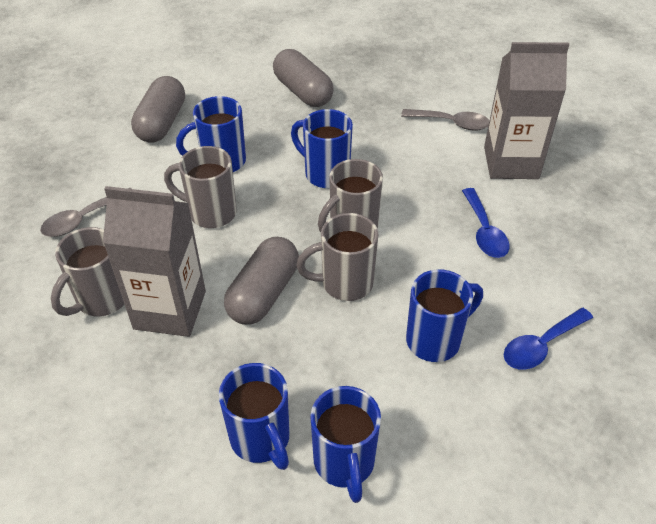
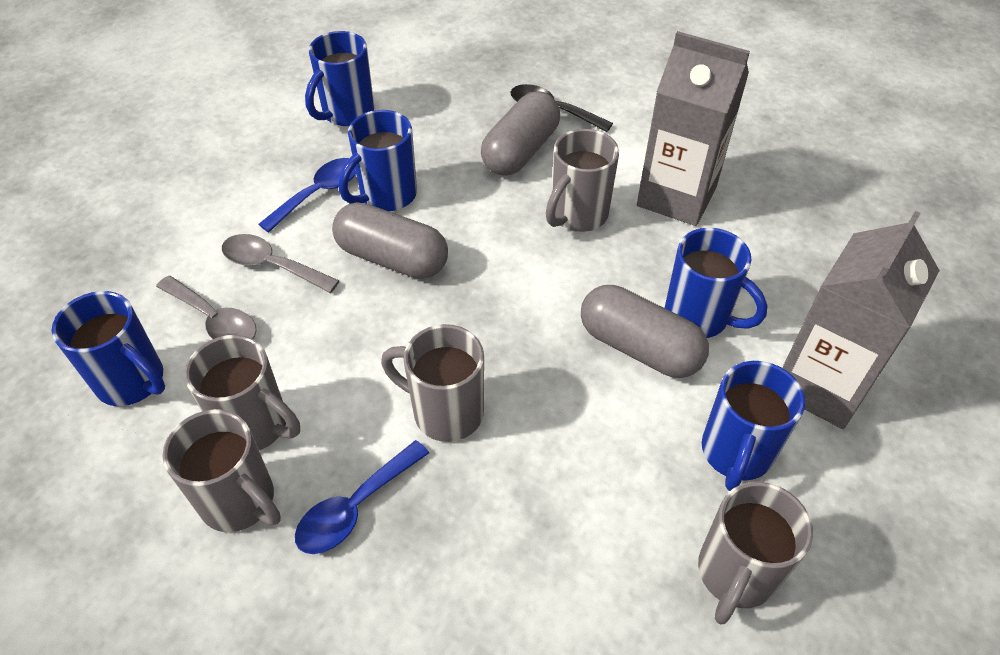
black spoon: 0 -> 1
grey mug: 4 -> 5

